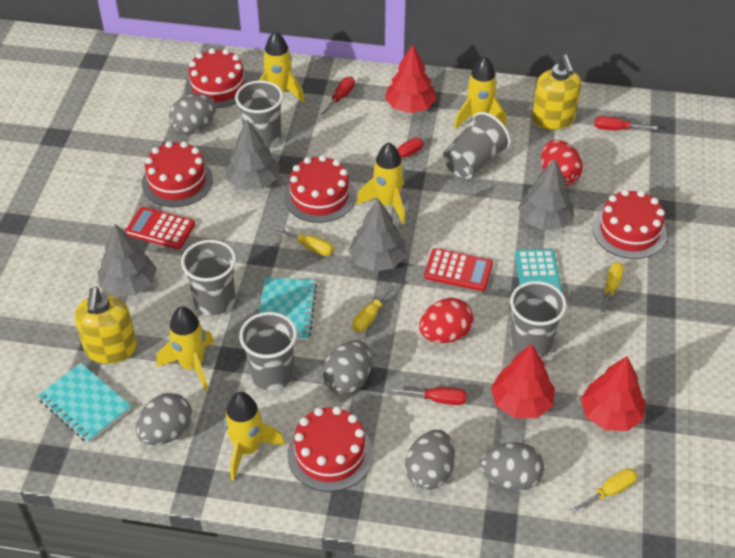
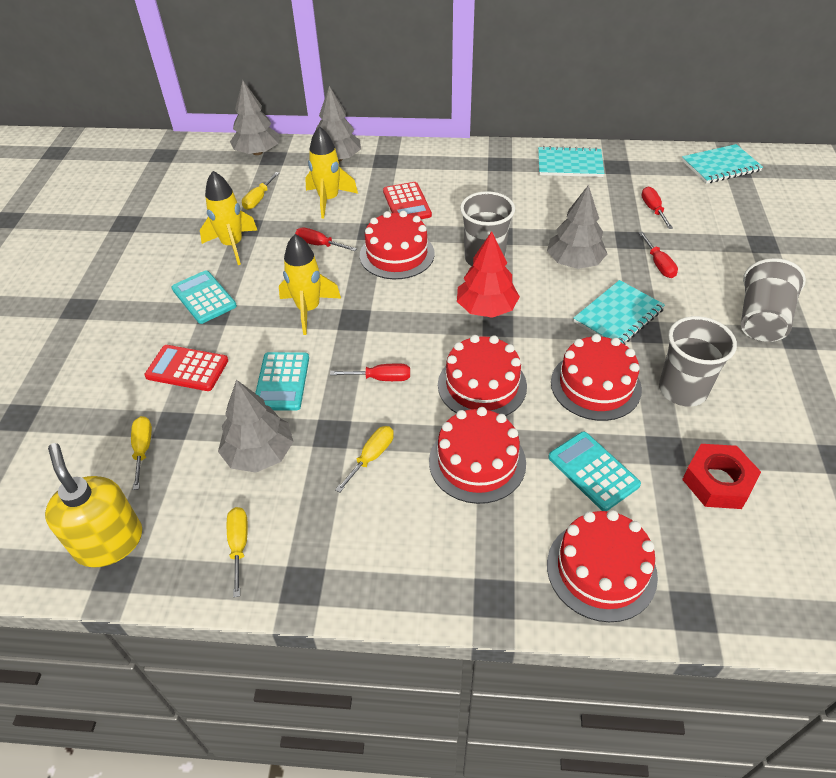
grey cup: 5 -> 3
grey egg: 5 -> 0
red egg: 2 -> 0
red nut: 0 -> 1
red tree: 3 -> 1
turquoise calculator: 1 -> 3
turquoise notebook: 2 -> 3
yellow rocket: 5 -> 3
yellow soap dispenser: 2 -> 1

